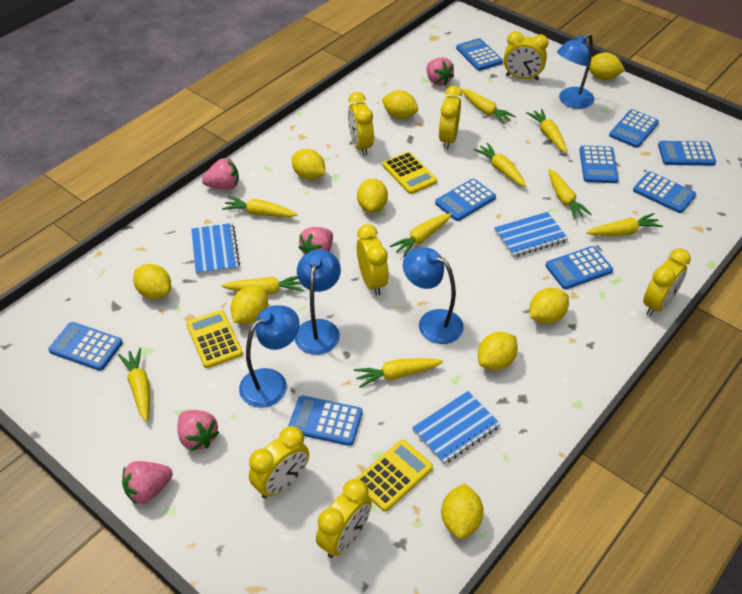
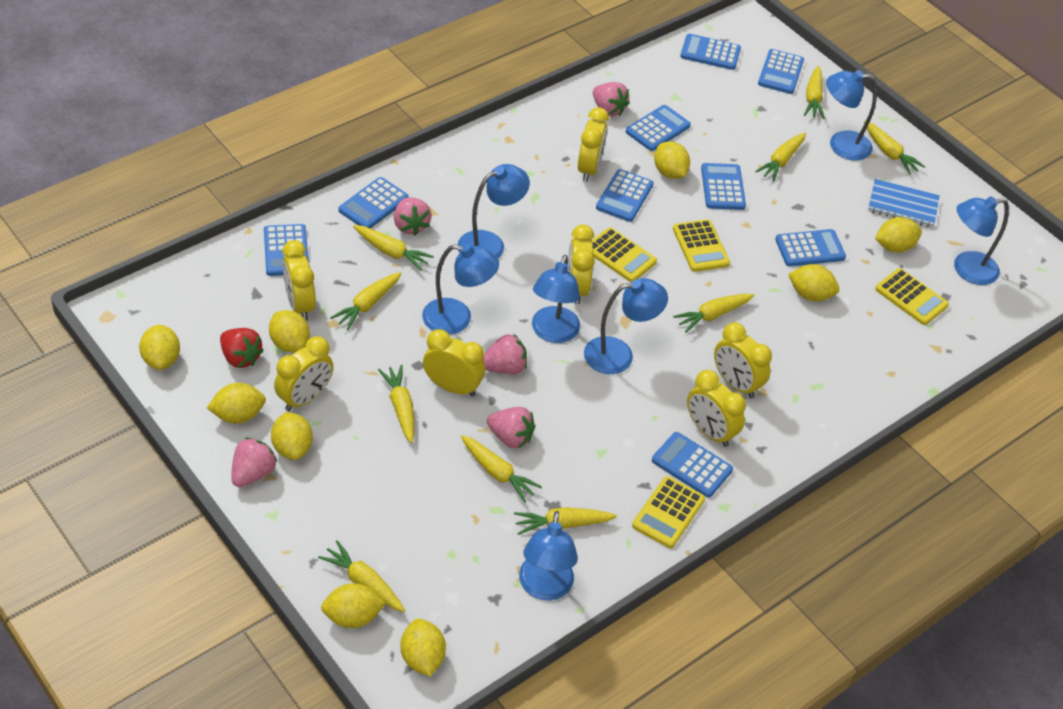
blue lamp: 4 -> 7
blue notebook: 3 -> 1
red strawberry: 0 -> 1
yellow calculator: 3 -> 4

